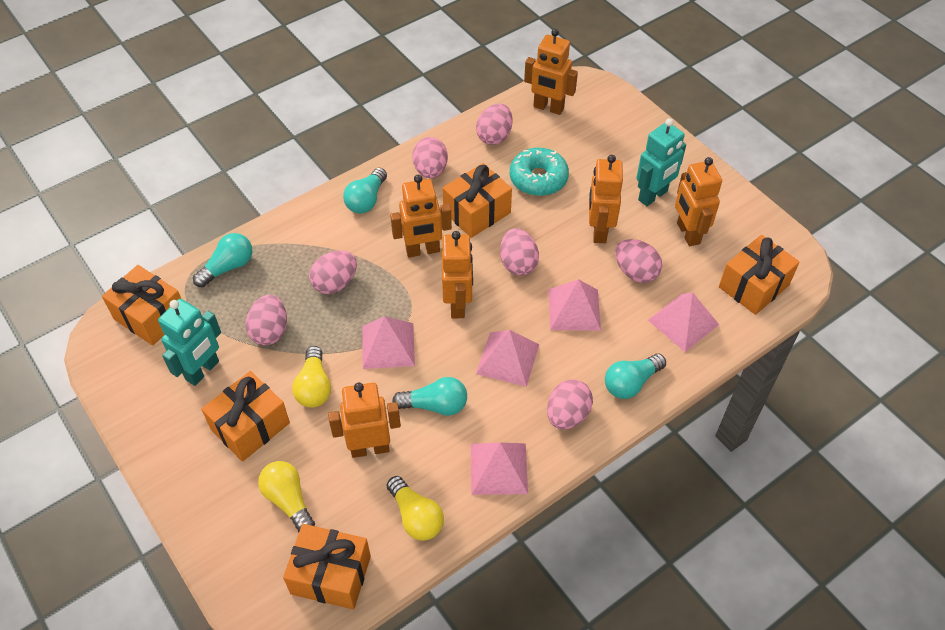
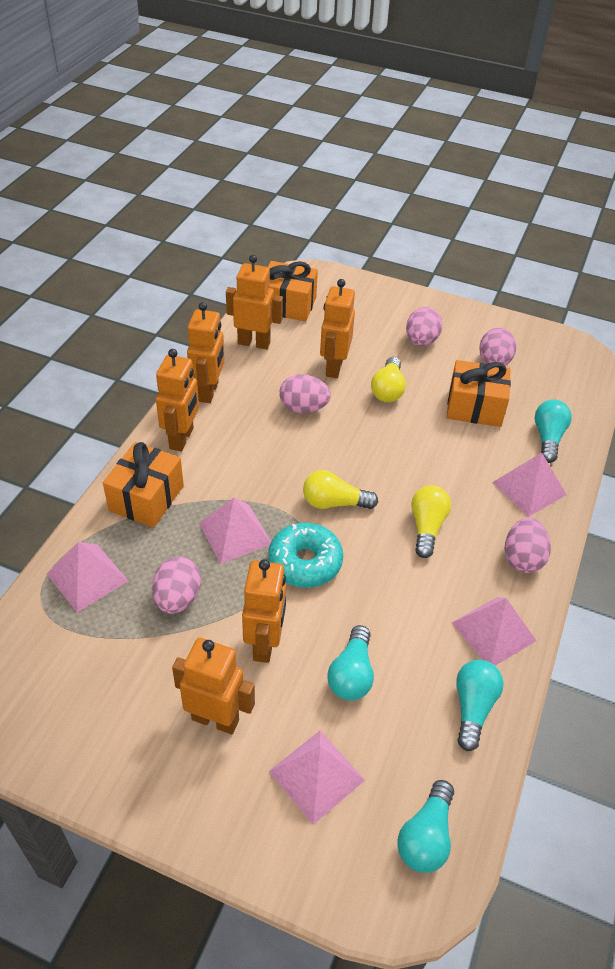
orange gift: 5 -> 3
pink egg: 7 -> 5
turquoise robot: 2 -> 0

